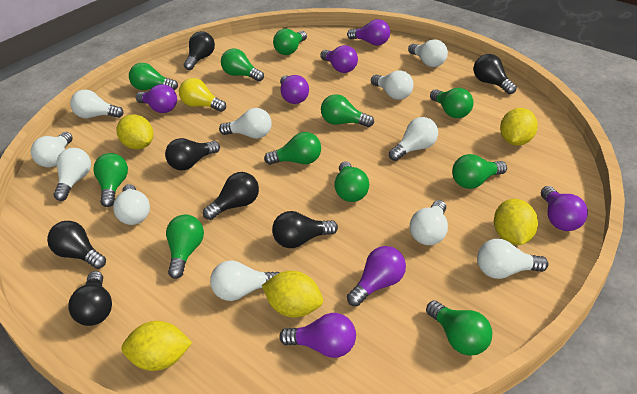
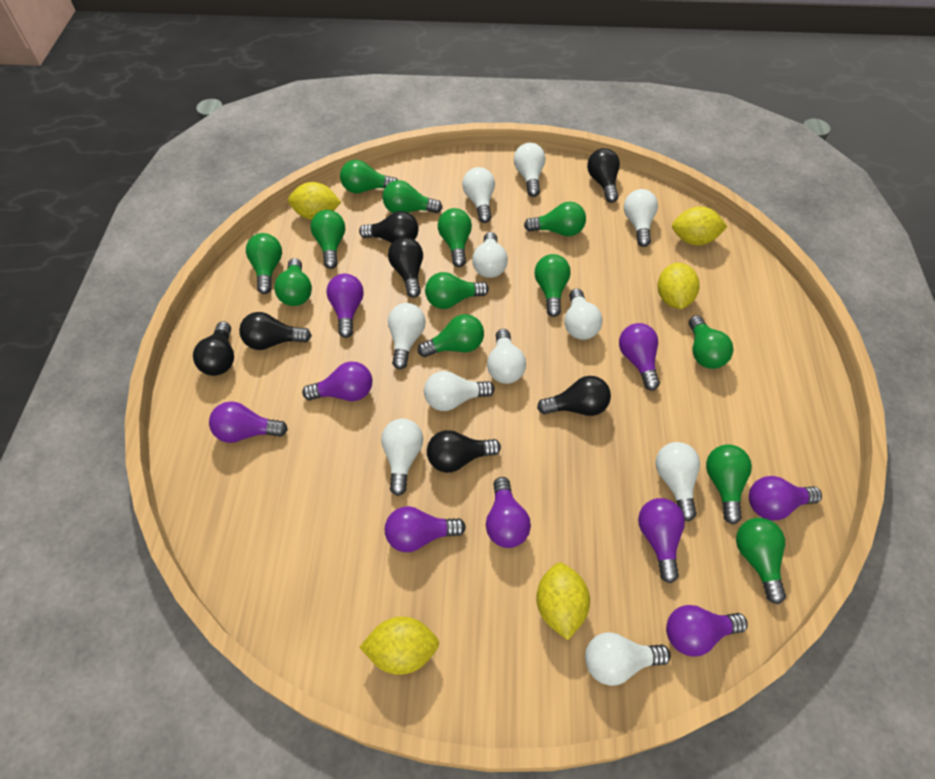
green light bulb: 11 -> 13
purple light bulb: 7 -> 9
yellow light bulb: 1 -> 0

